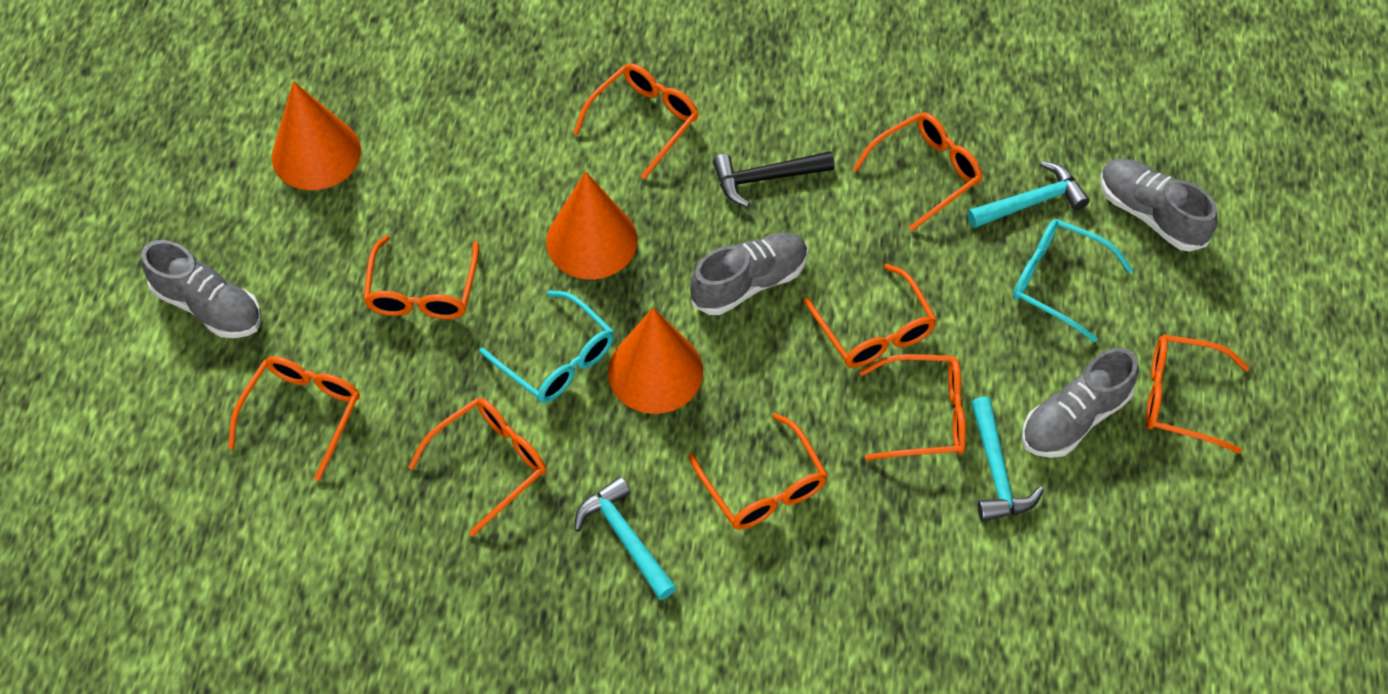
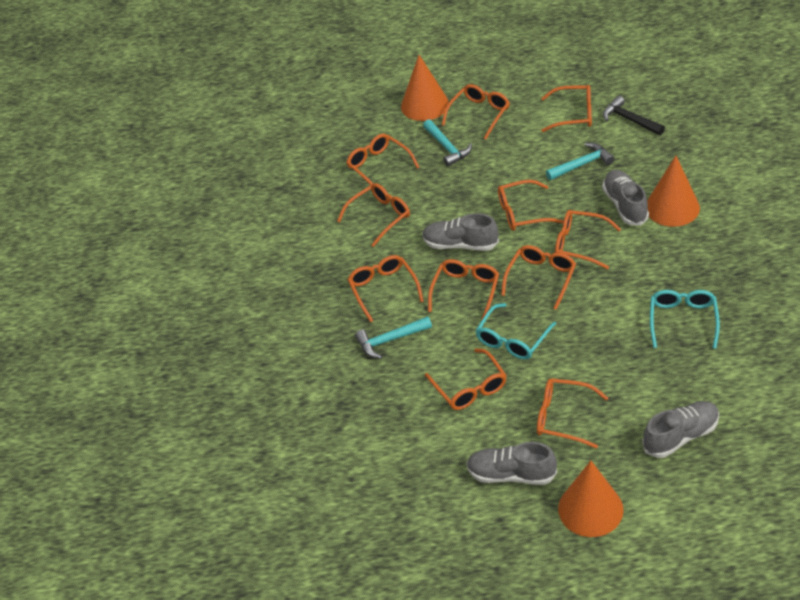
orange glasses: 9 -> 11

